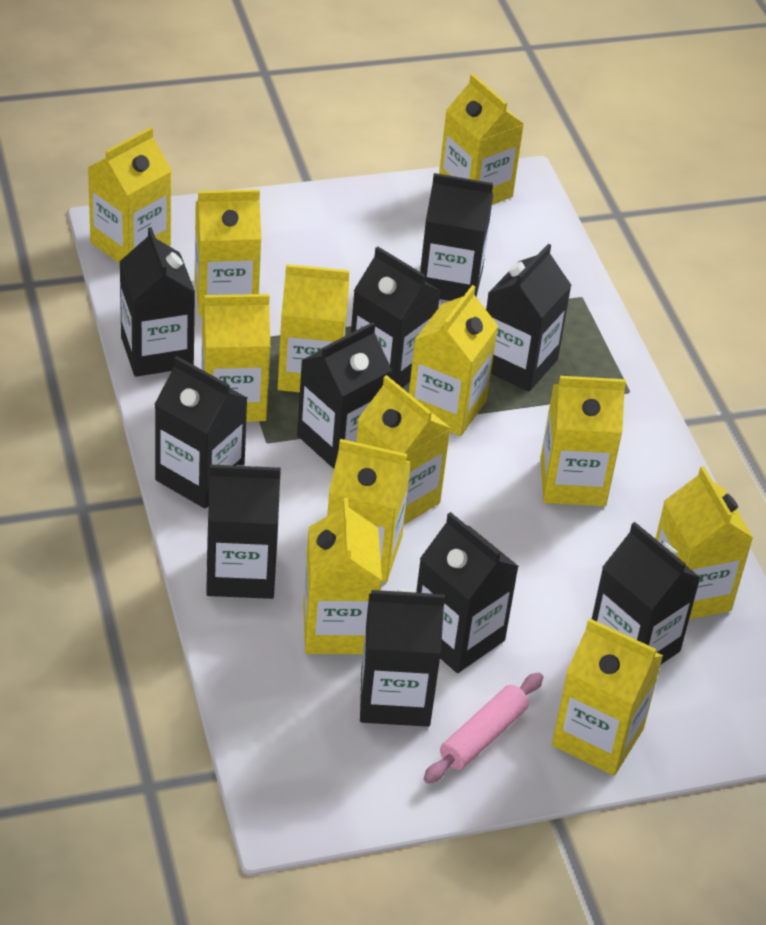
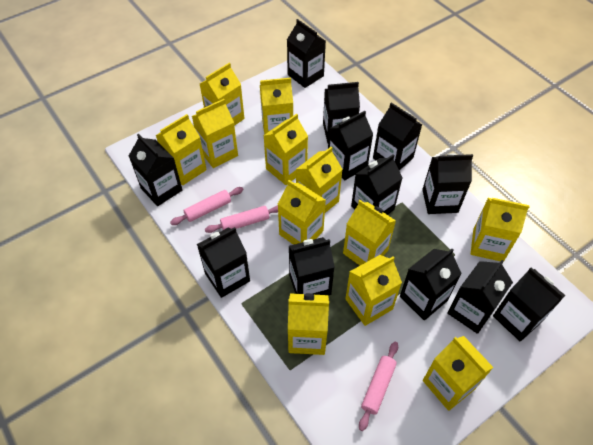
black carton: 10 -> 12
pink rolling pin: 1 -> 3

